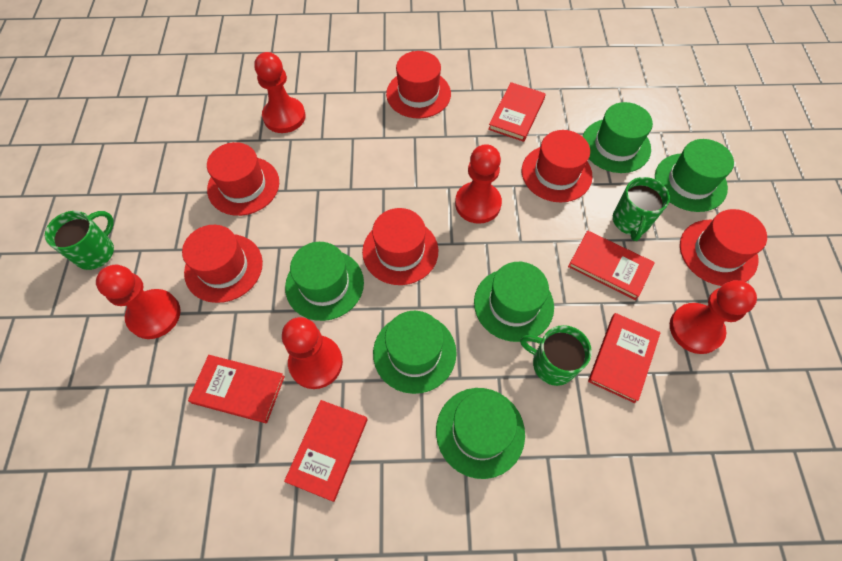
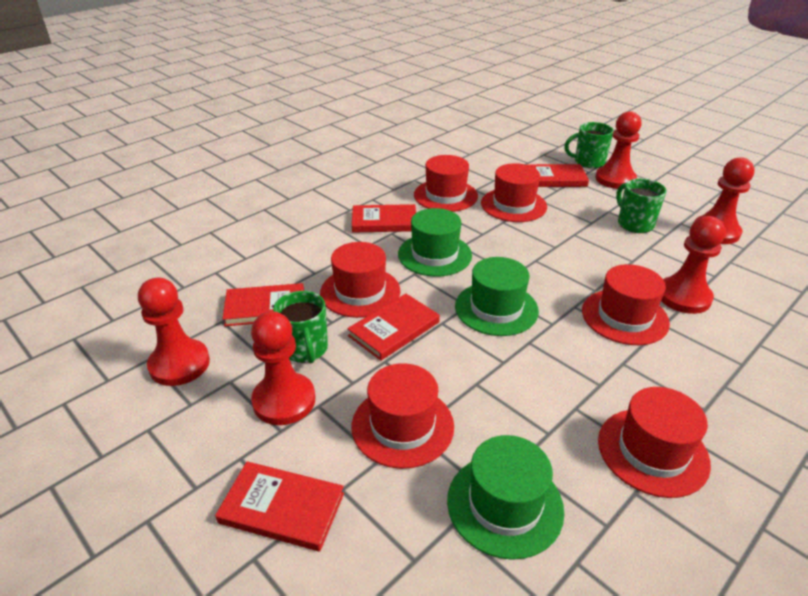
green hat: 6 -> 3

